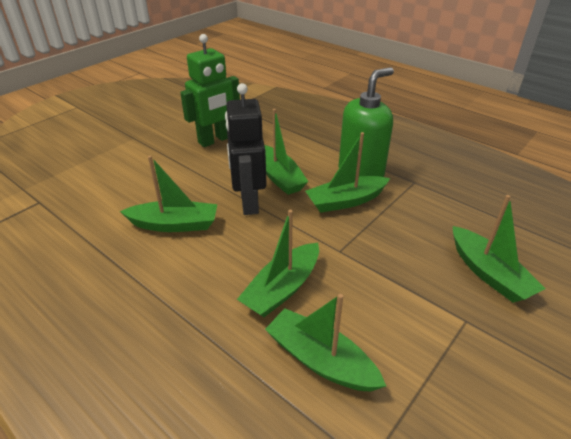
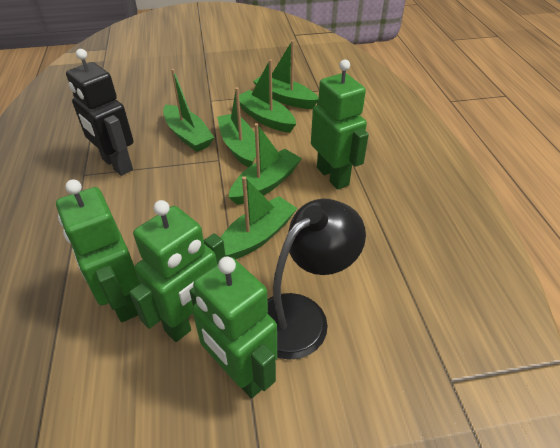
black lamp: 0 -> 1
green robot: 1 -> 4
green soap dispenser: 1 -> 0

